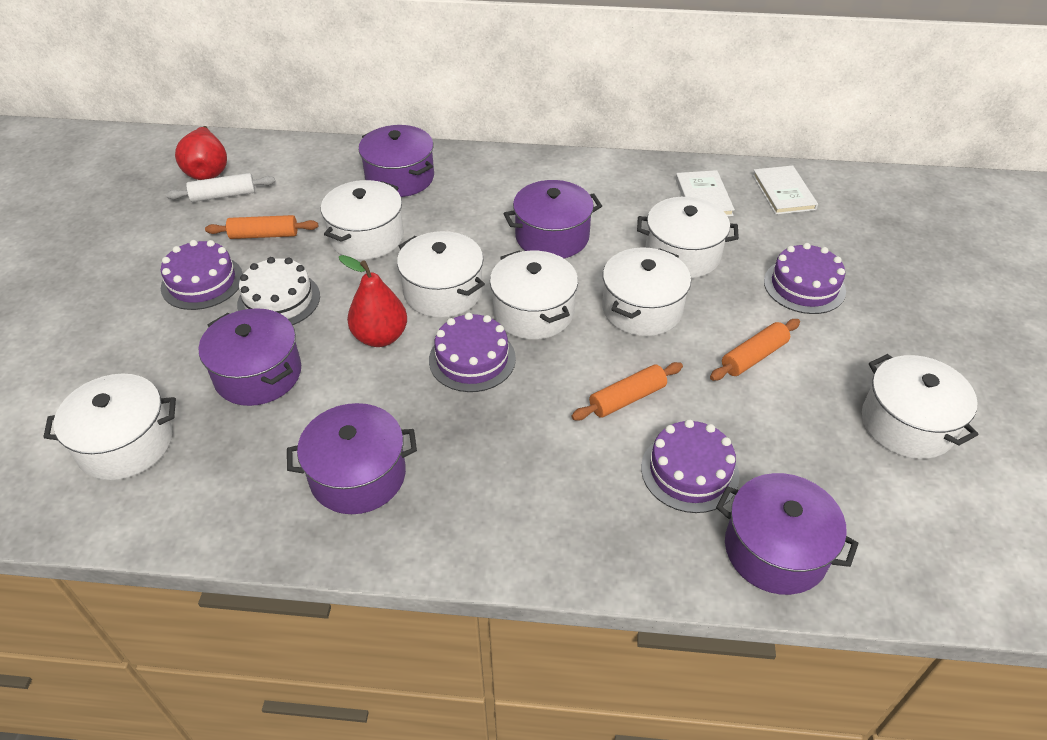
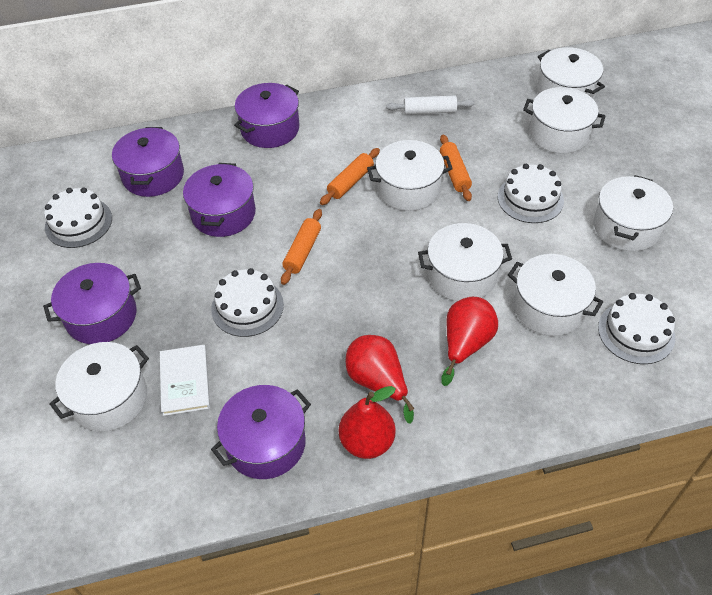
purple cake: 4 -> 0
red pear: 2 -> 3
white book: 2 -> 1
white cake: 1 -> 4

